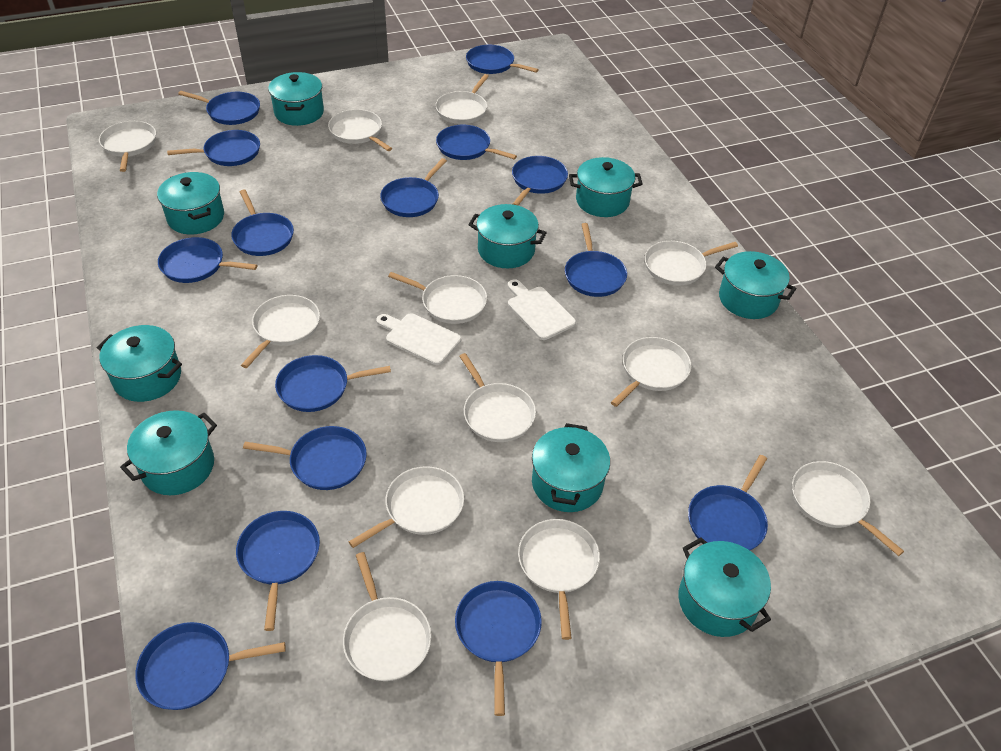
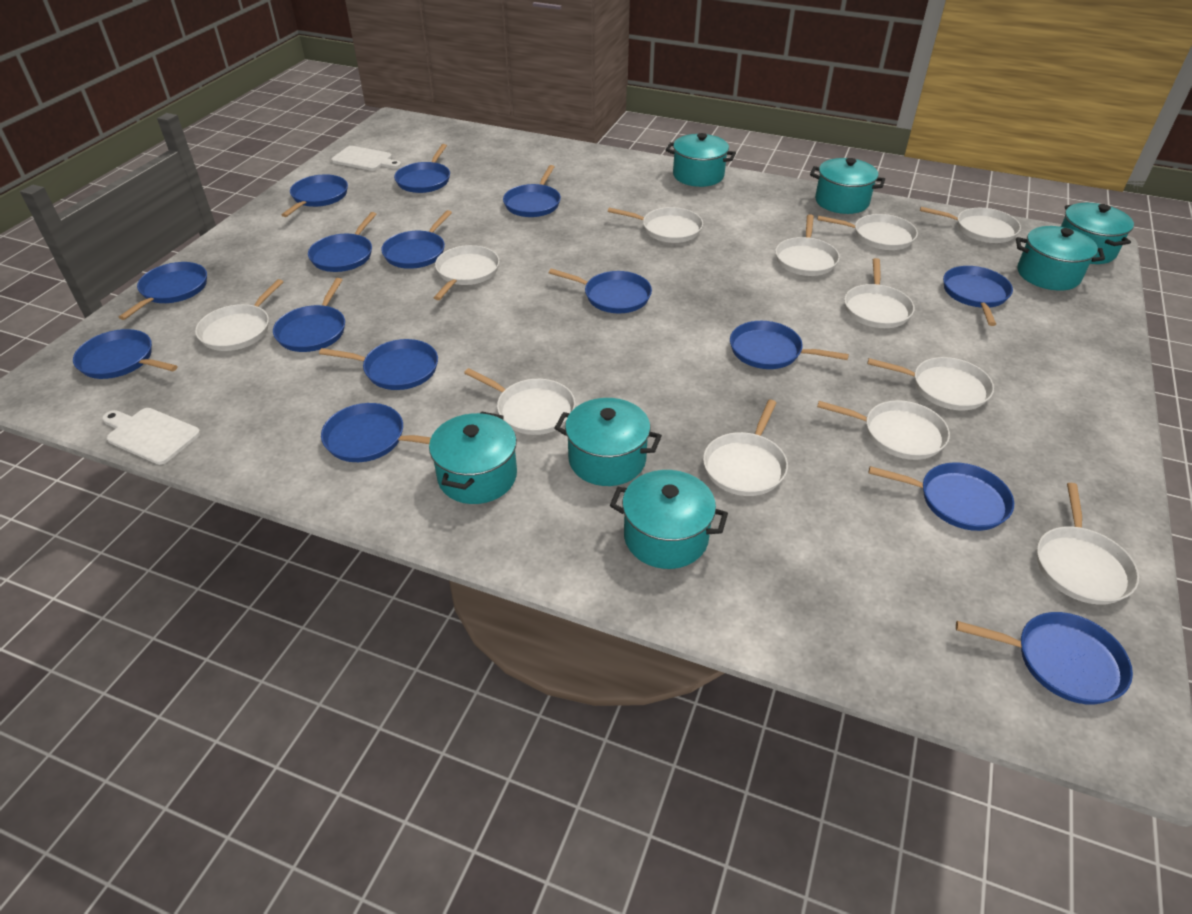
turquoise pot: 9 -> 7

